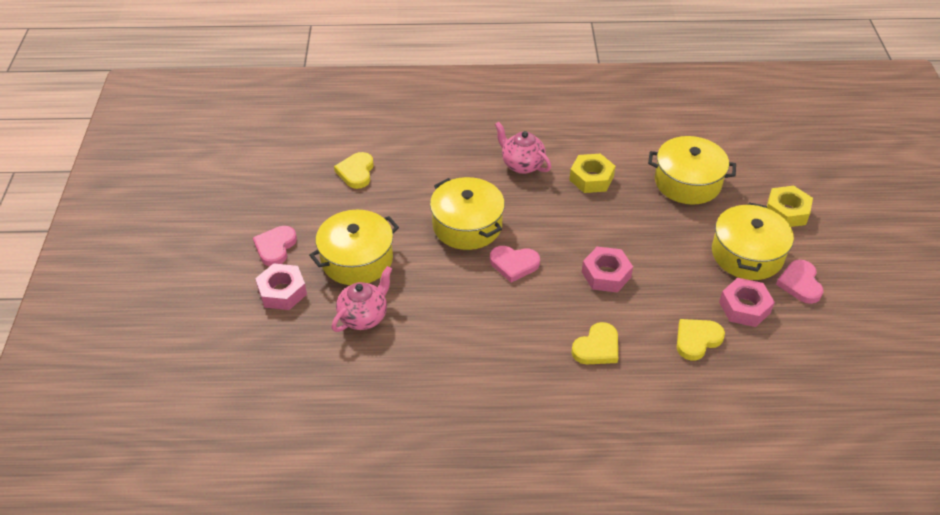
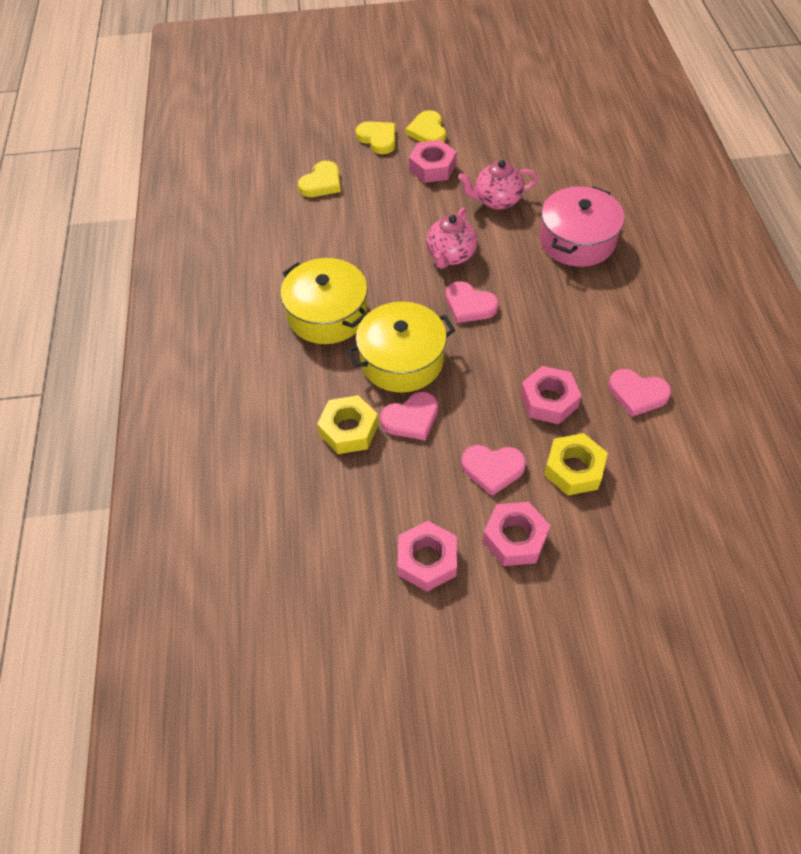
pink heart: 3 -> 4
pink nut: 3 -> 4
pink pot: 0 -> 1
yellow pot: 4 -> 2

